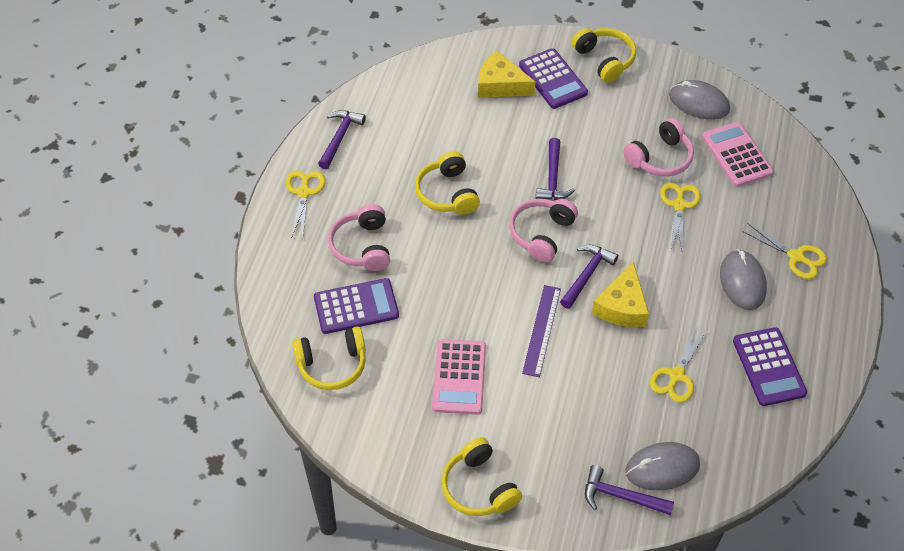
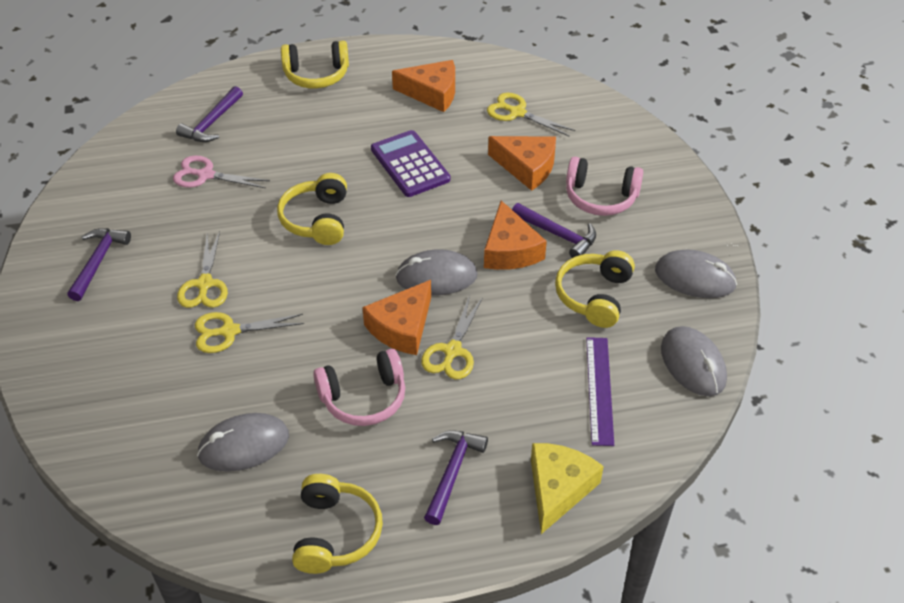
grey mouse: 3 -> 4
orange cheese: 0 -> 4
pink calculator: 2 -> 0
pink headphones: 3 -> 2
pink scissors: 0 -> 1
purple calculator: 3 -> 1
yellow cheese: 2 -> 1

